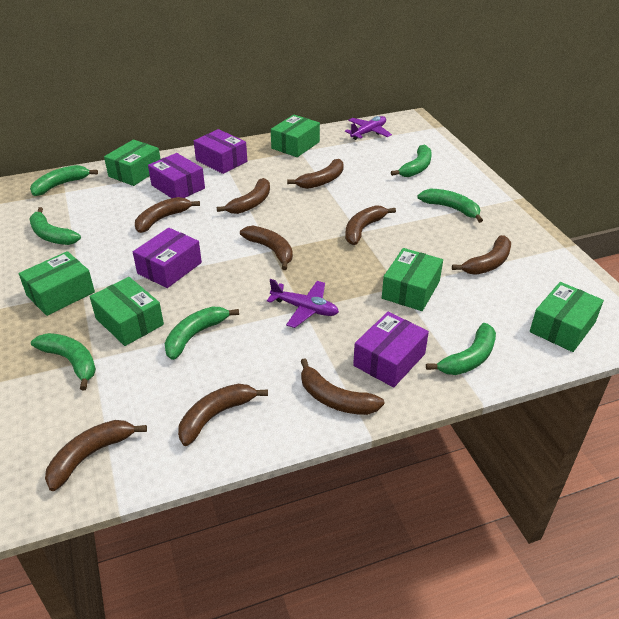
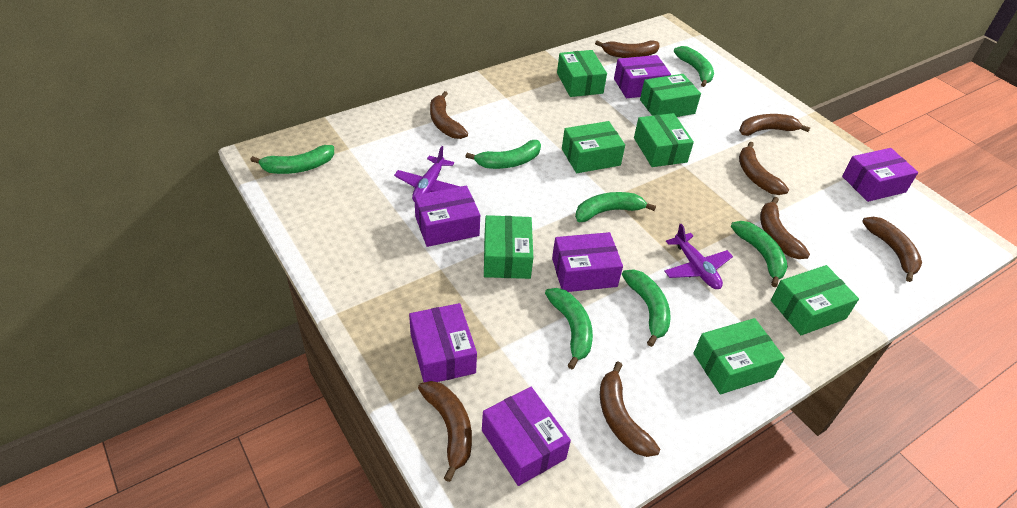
brown banana: 9 -> 8
green box: 6 -> 7
purple box: 4 -> 6

